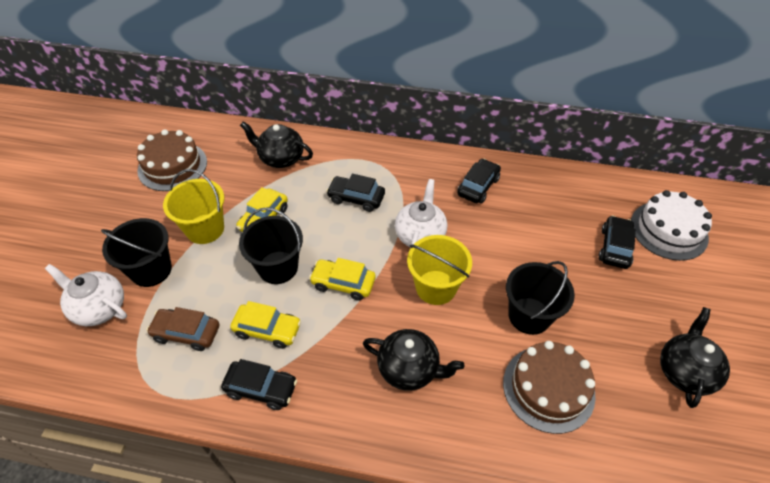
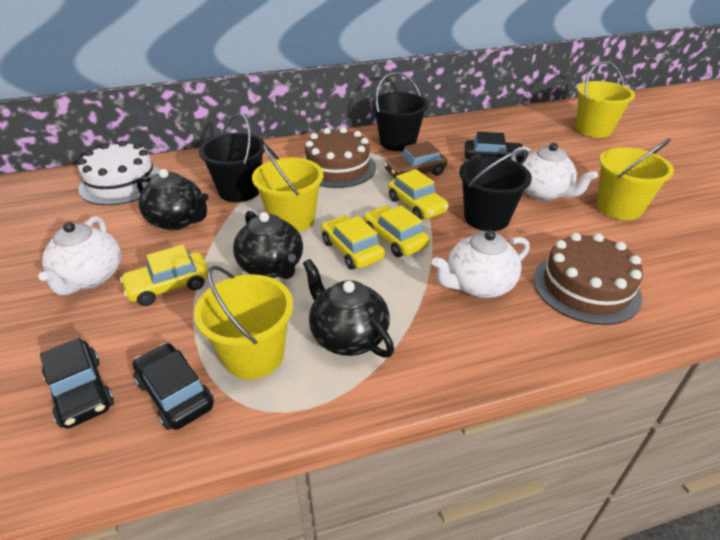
black car: 4 -> 3
white teapot: 2 -> 3
yellow bucket: 2 -> 4
yellow car: 3 -> 4

